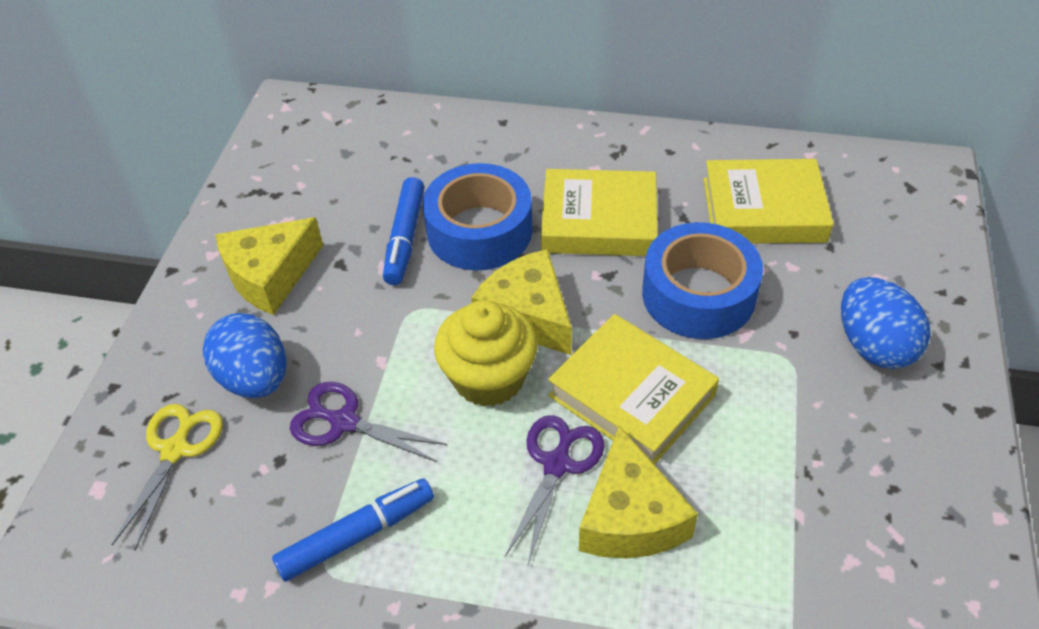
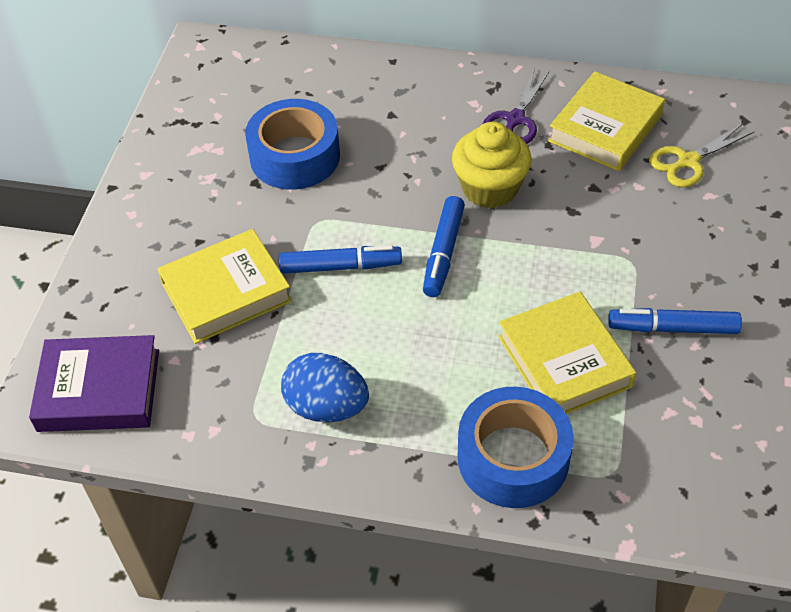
blue egg: 2 -> 1
blue marker: 2 -> 3
purple book: 0 -> 1
purple scissors: 2 -> 1
yellow cheese: 3 -> 0

